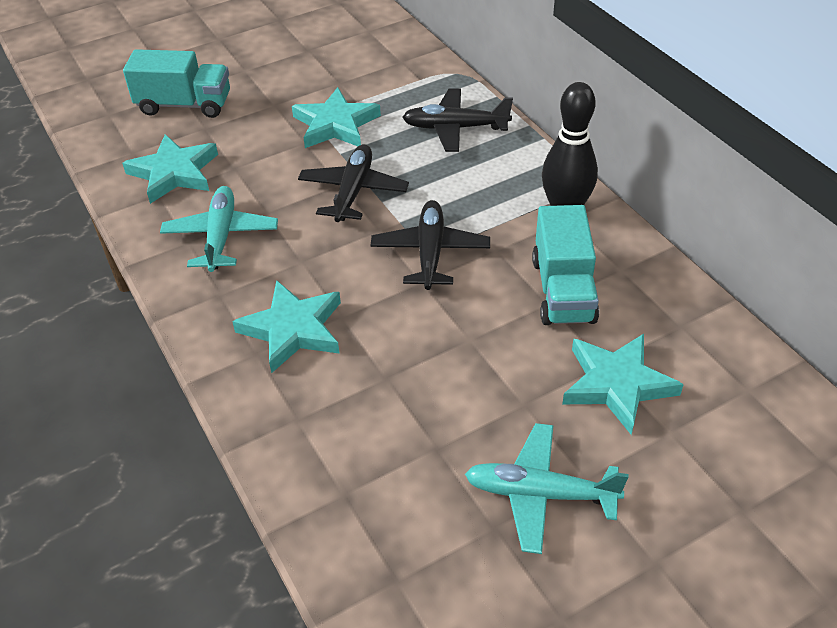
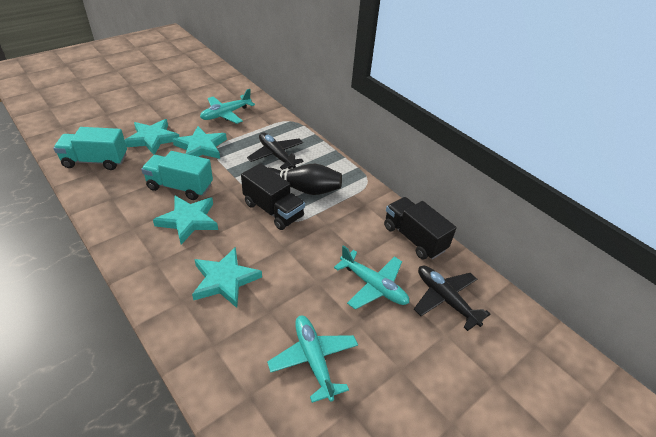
black plane: 3 -> 2
black truck: 0 -> 2
turquoise plane: 2 -> 3

